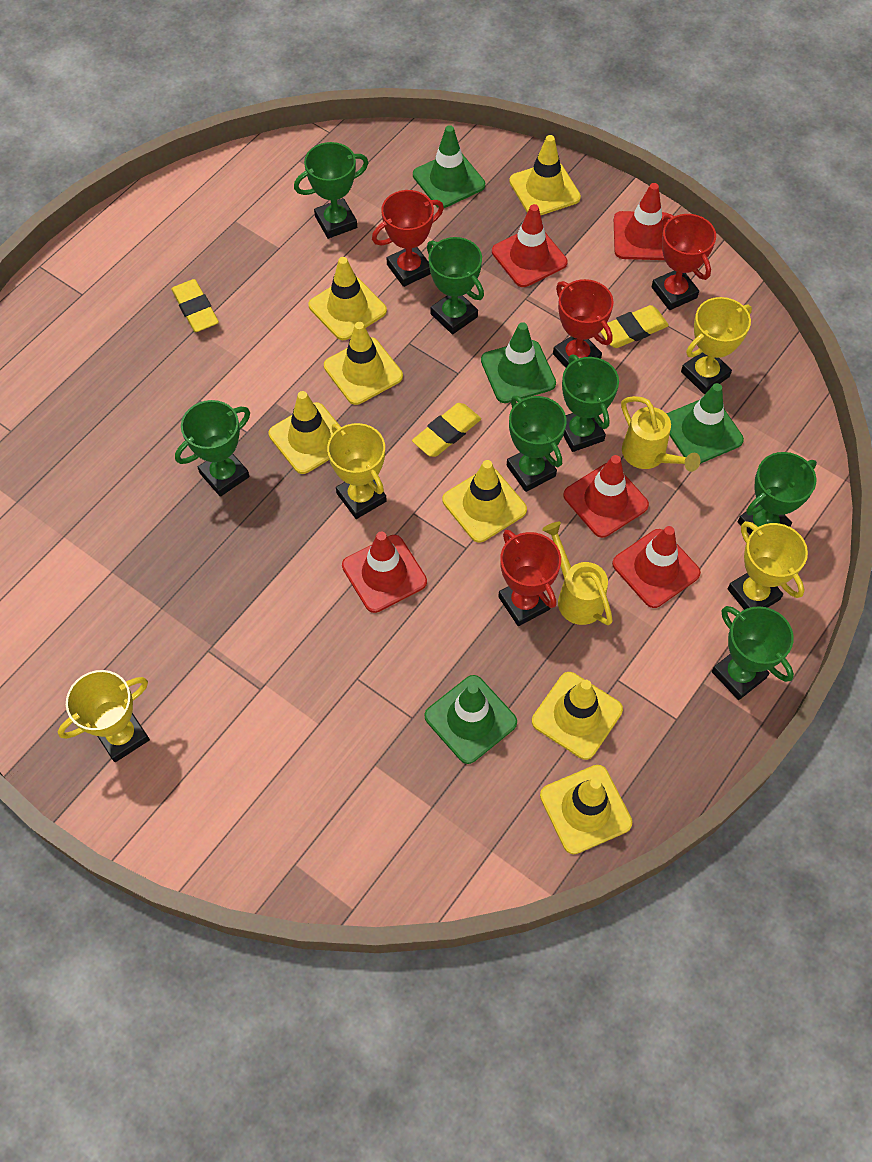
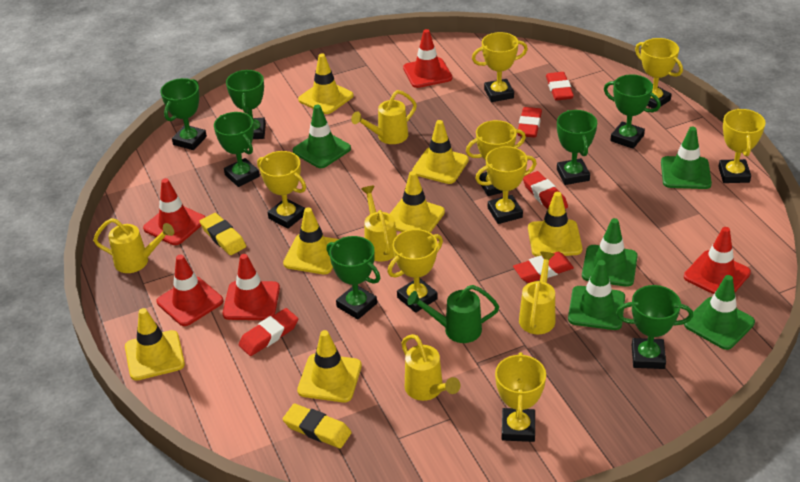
green traffic cone: 4 -> 5
green watering can: 0 -> 1
red eraser: 0 -> 5
red trophy: 4 -> 0
yellow eraser: 3 -> 2
yellow trophy: 4 -> 8
yellow watering can: 2 -> 5

